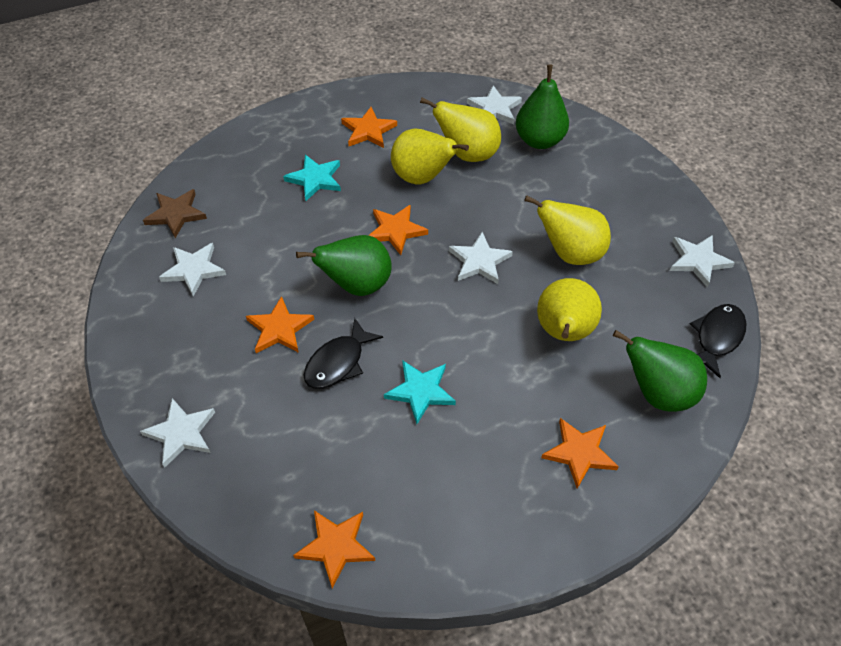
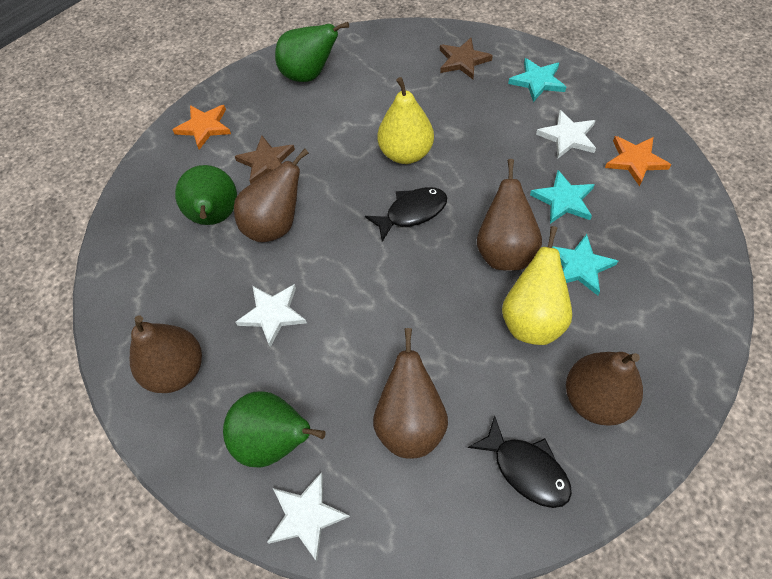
brown pear: 0 -> 5
brown star: 1 -> 2
orange star: 5 -> 2
turquoise star: 2 -> 3
white star: 5 -> 3
yellow pear: 4 -> 2

